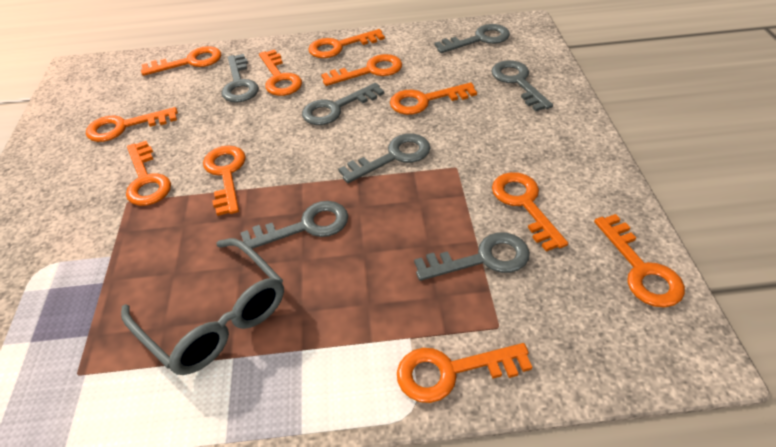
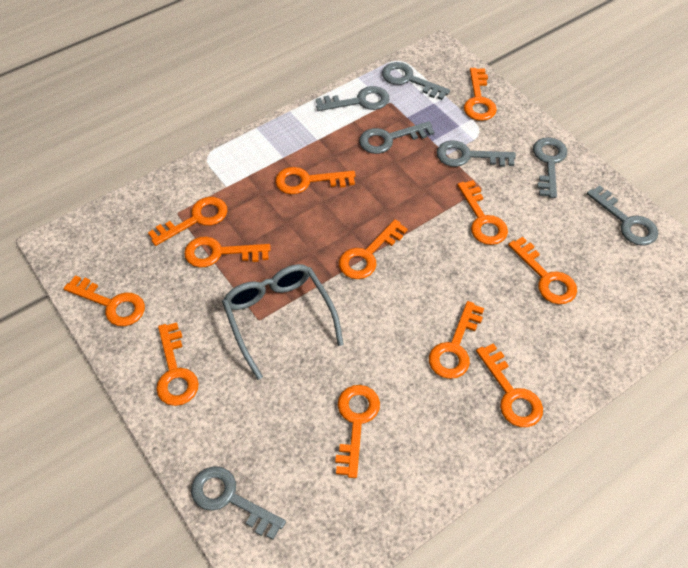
orange key: 11 -> 12

